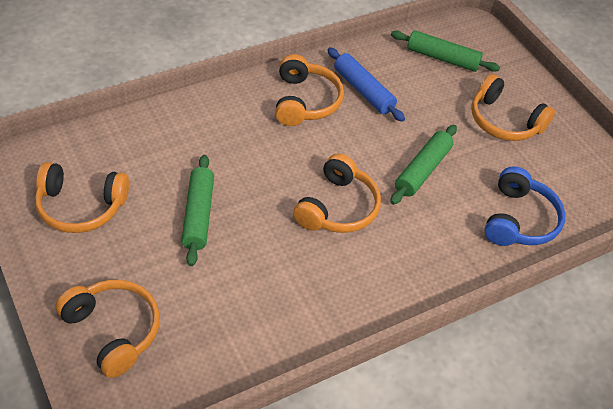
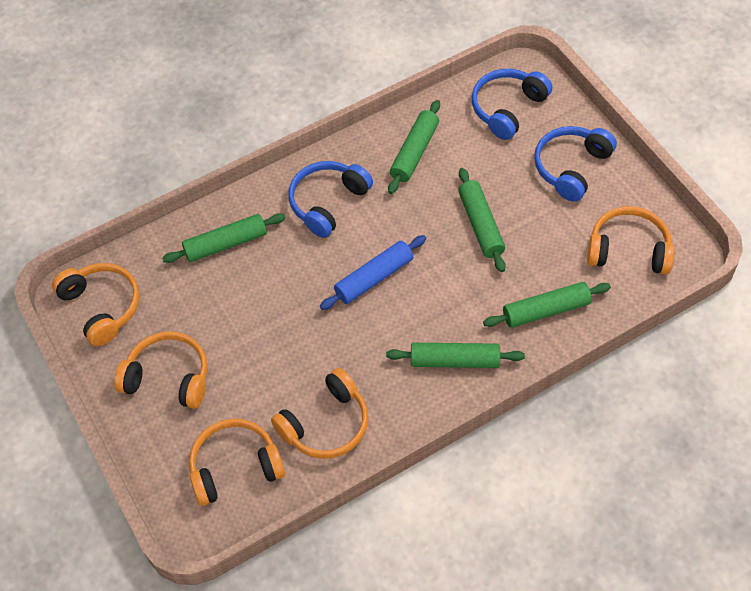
blue headphones: 1 -> 3
green rolling pin: 3 -> 5

